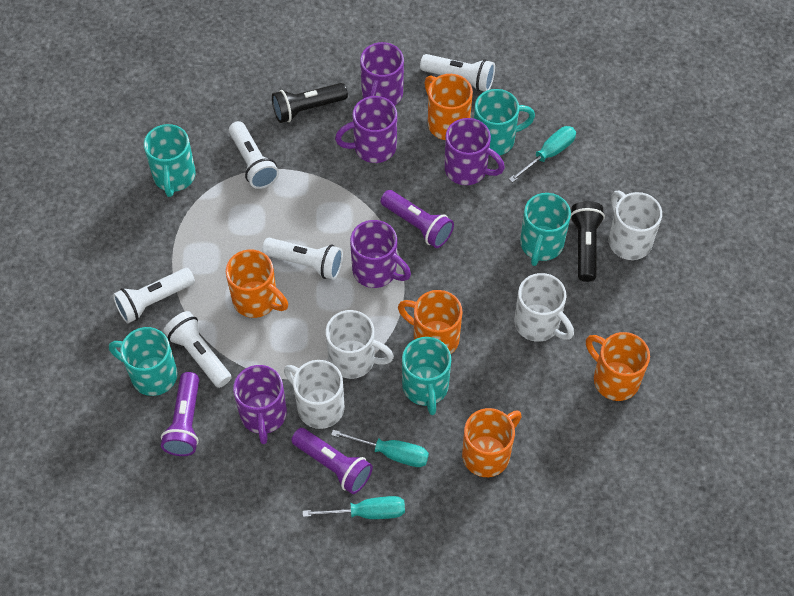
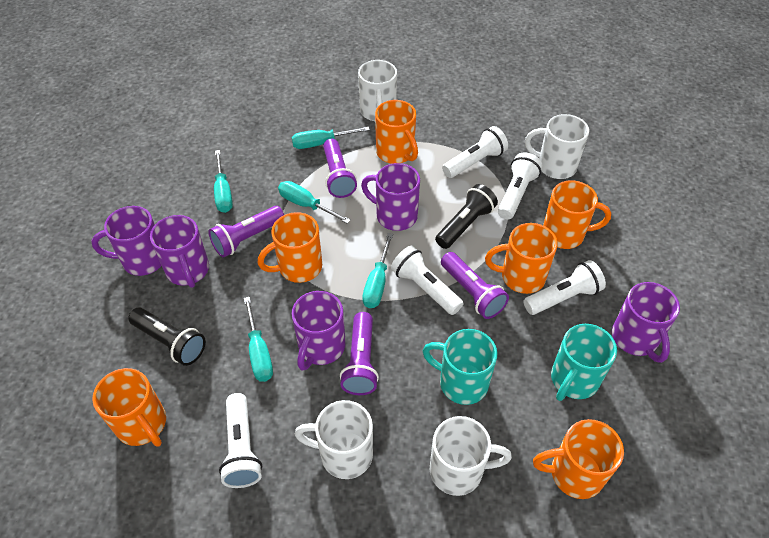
orange mug: 5 -> 6
purple flashlight: 3 -> 4
turquoise mug: 5 -> 2
turquoise screwdriver: 3 -> 5

